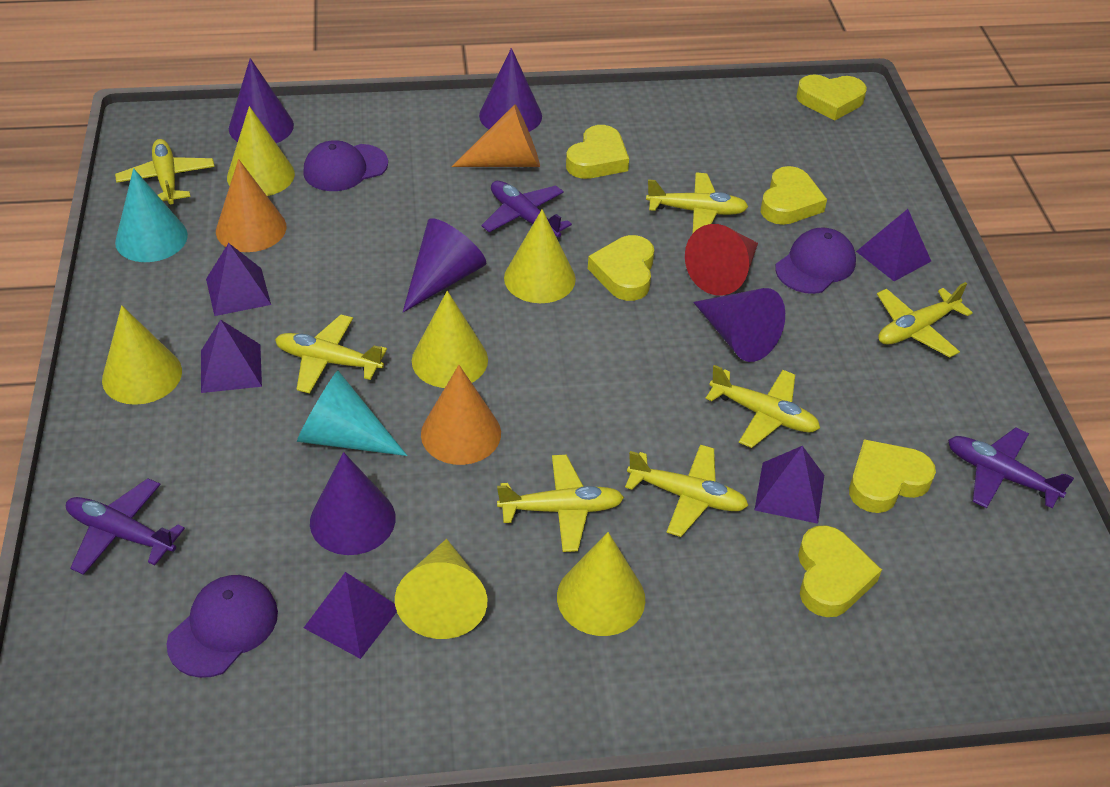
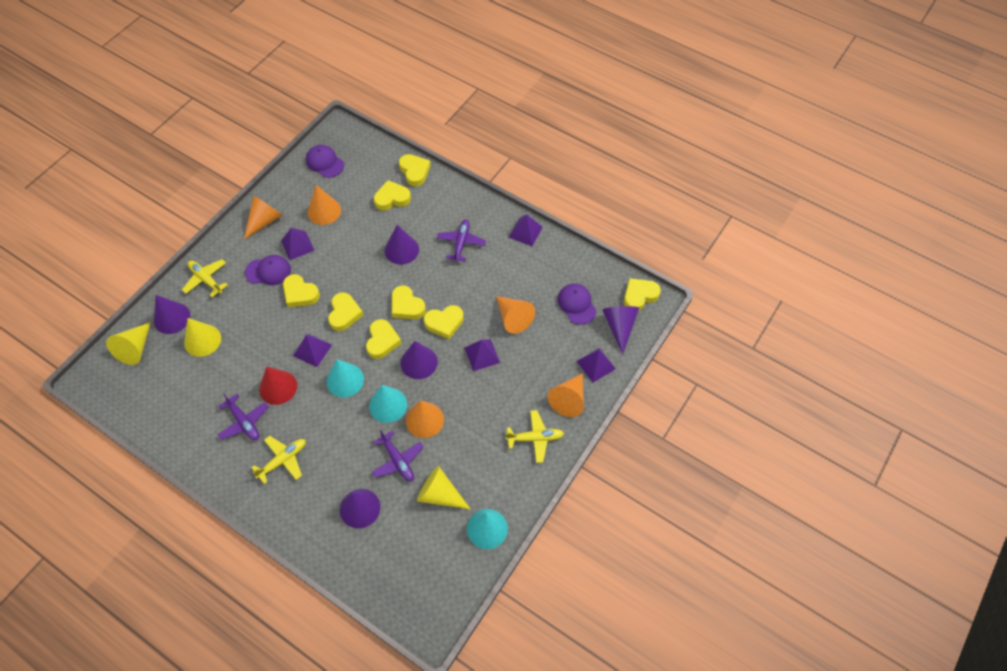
orange cone: 3 -> 5
turquoise cone: 2 -> 3
yellow cone: 6 -> 3
yellow heart: 6 -> 8
yellow plane: 7 -> 3

